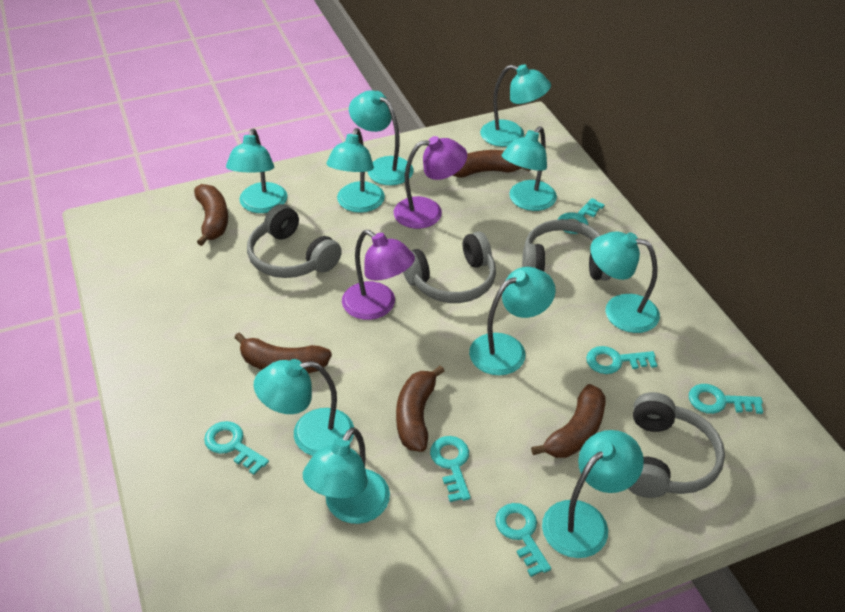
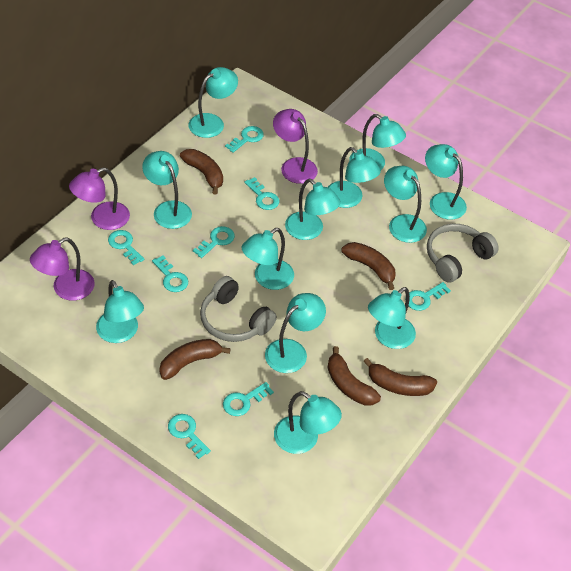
grey headphones: 4 -> 2
purple lamp: 2 -> 3
turquoise key: 6 -> 8
turquoise lamp: 10 -> 12

